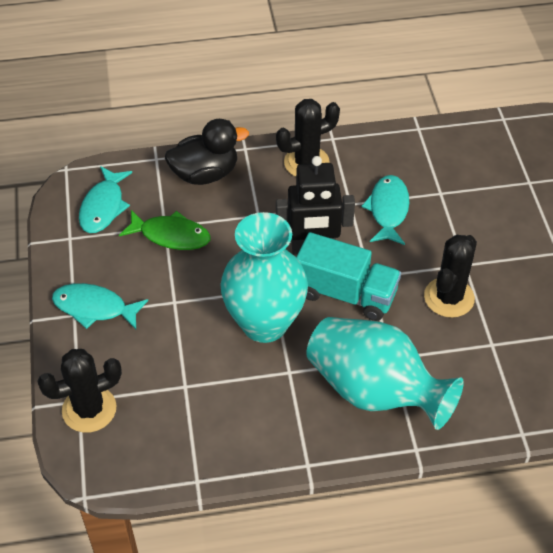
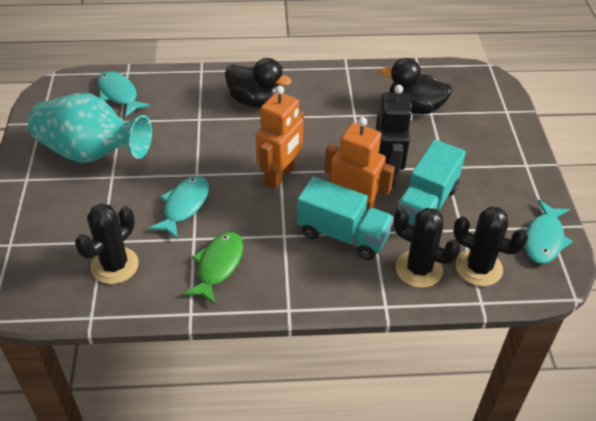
black duck: 1 -> 2
orange robot: 0 -> 2
turquoise truck: 1 -> 2
turquoise vase: 2 -> 1

